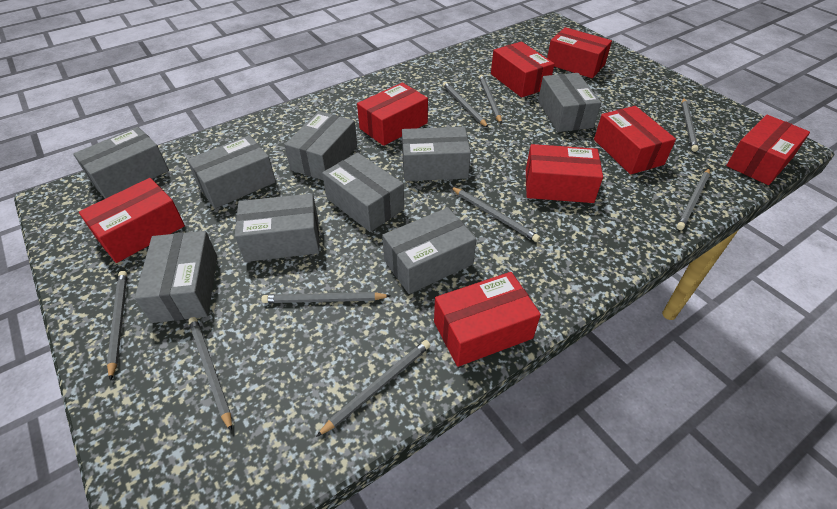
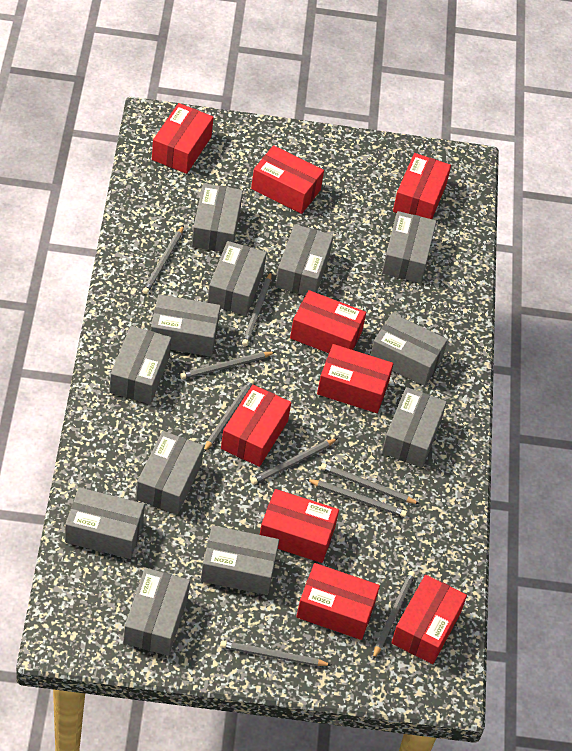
grey box: 9 -> 12
red box: 8 -> 9

